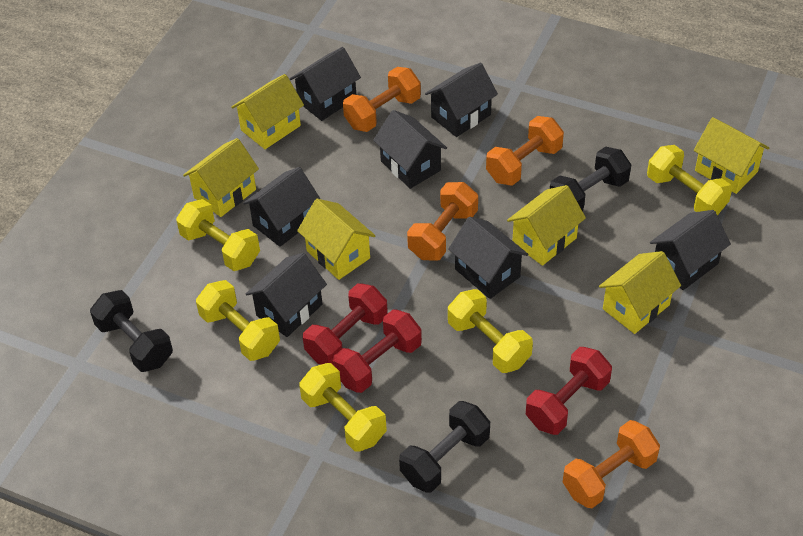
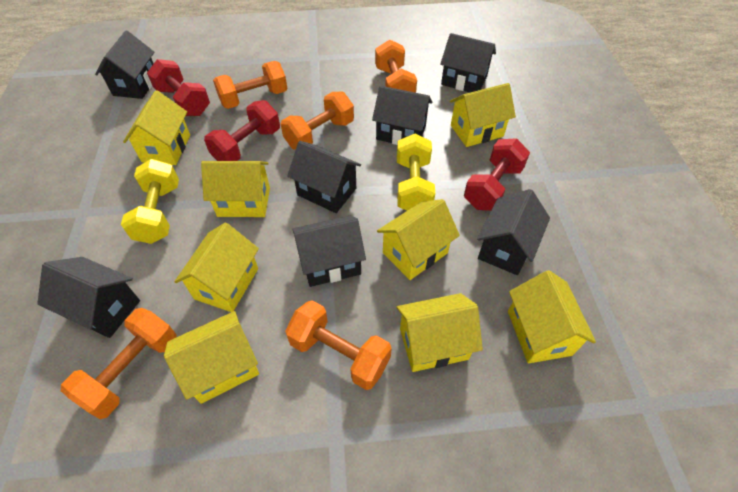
black dumbbell: 3 -> 0
orange dumbbell: 4 -> 5
yellow dumbbell: 5 -> 2
yellow house: 6 -> 8

